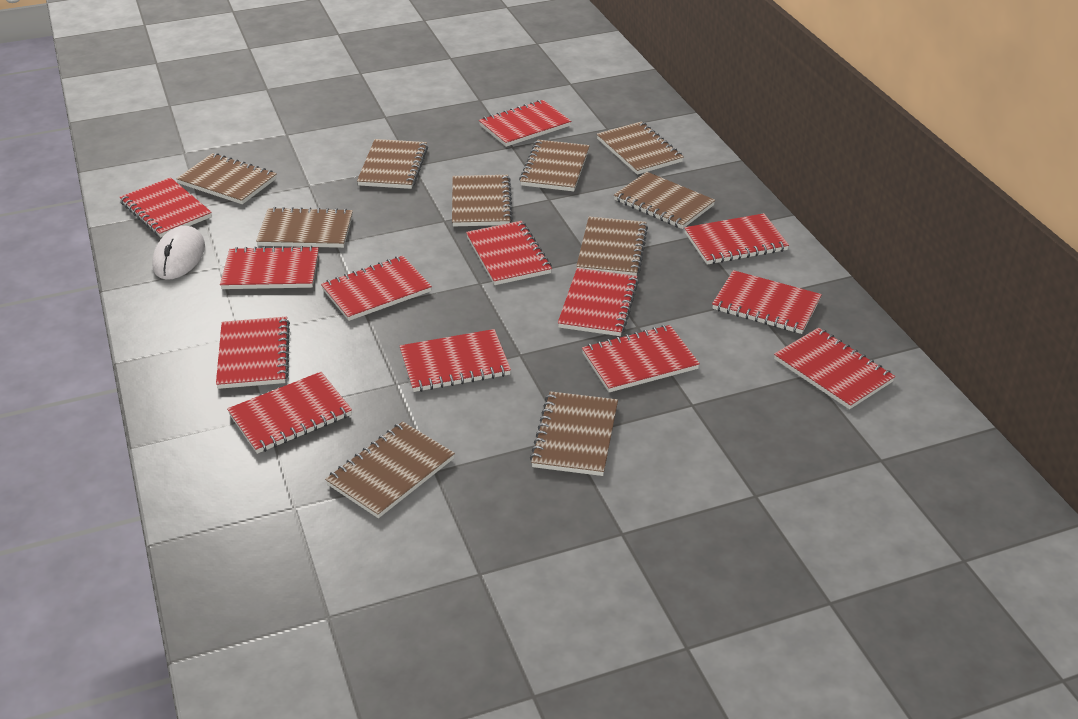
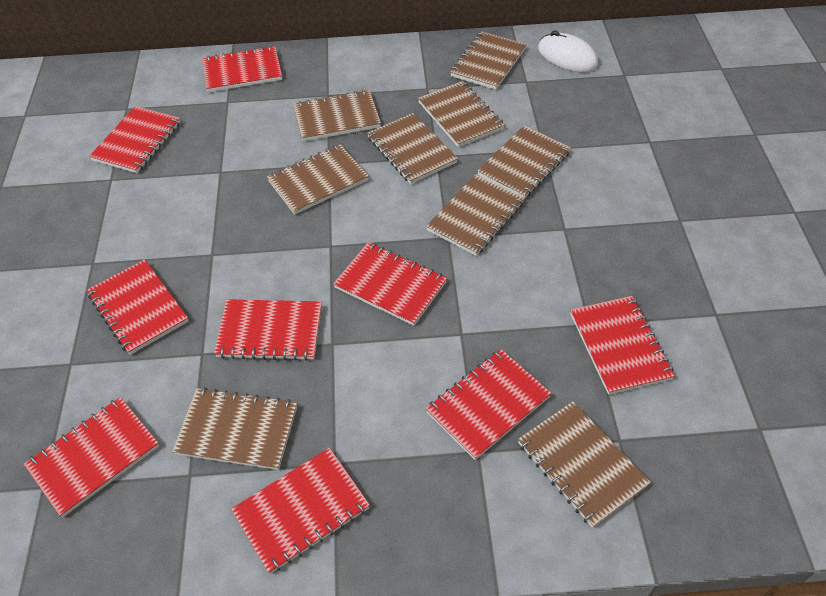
brown notebook: 10 -> 9
red notebook: 13 -> 9

